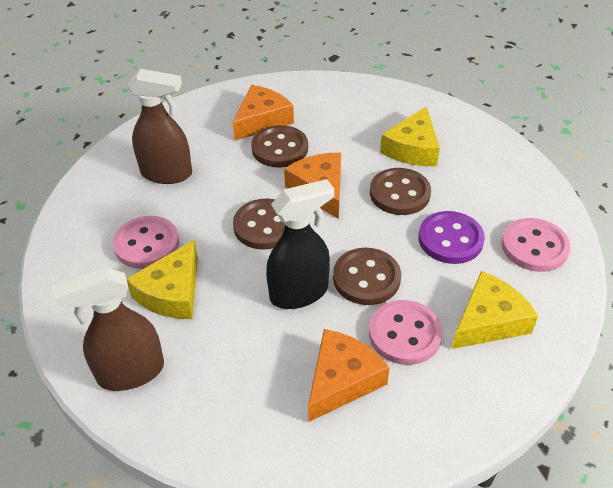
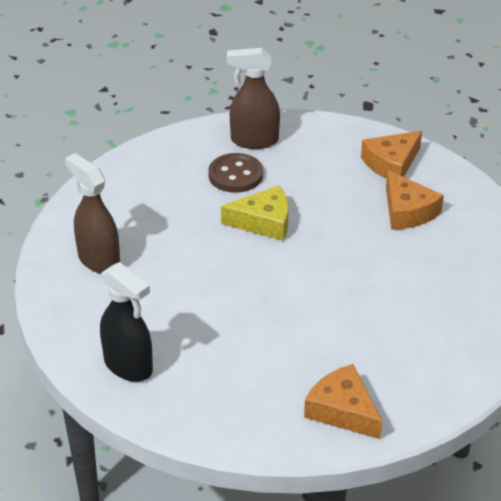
brown button: 4 -> 1
pink button: 3 -> 0
purple button: 1 -> 0
yellow cheese: 3 -> 1

